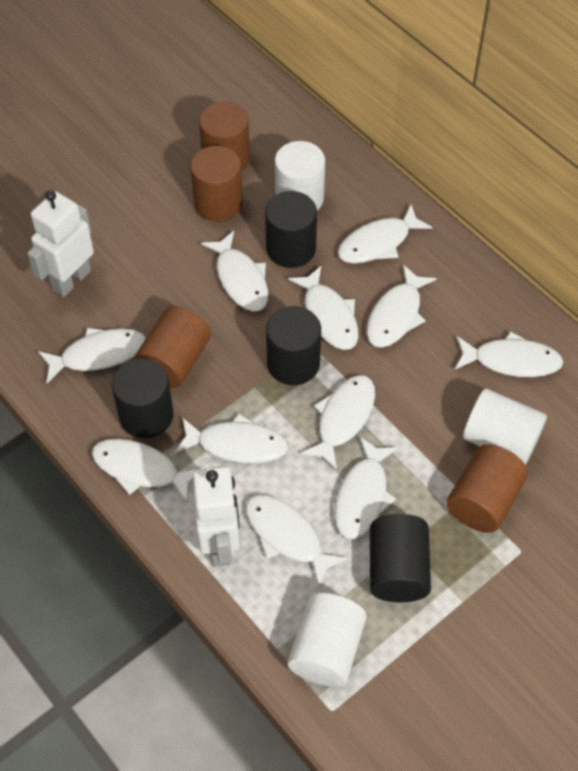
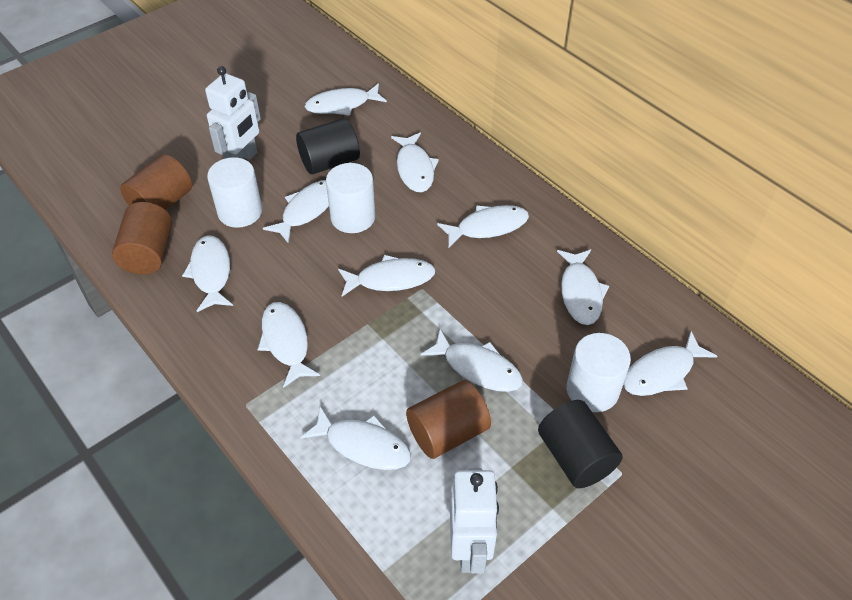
black cylinder: 4 -> 2
brown cylinder: 4 -> 3

